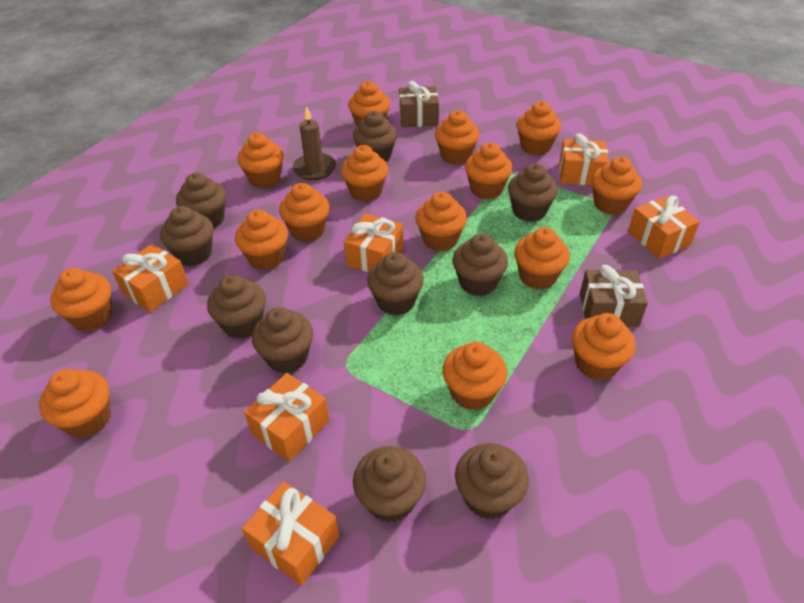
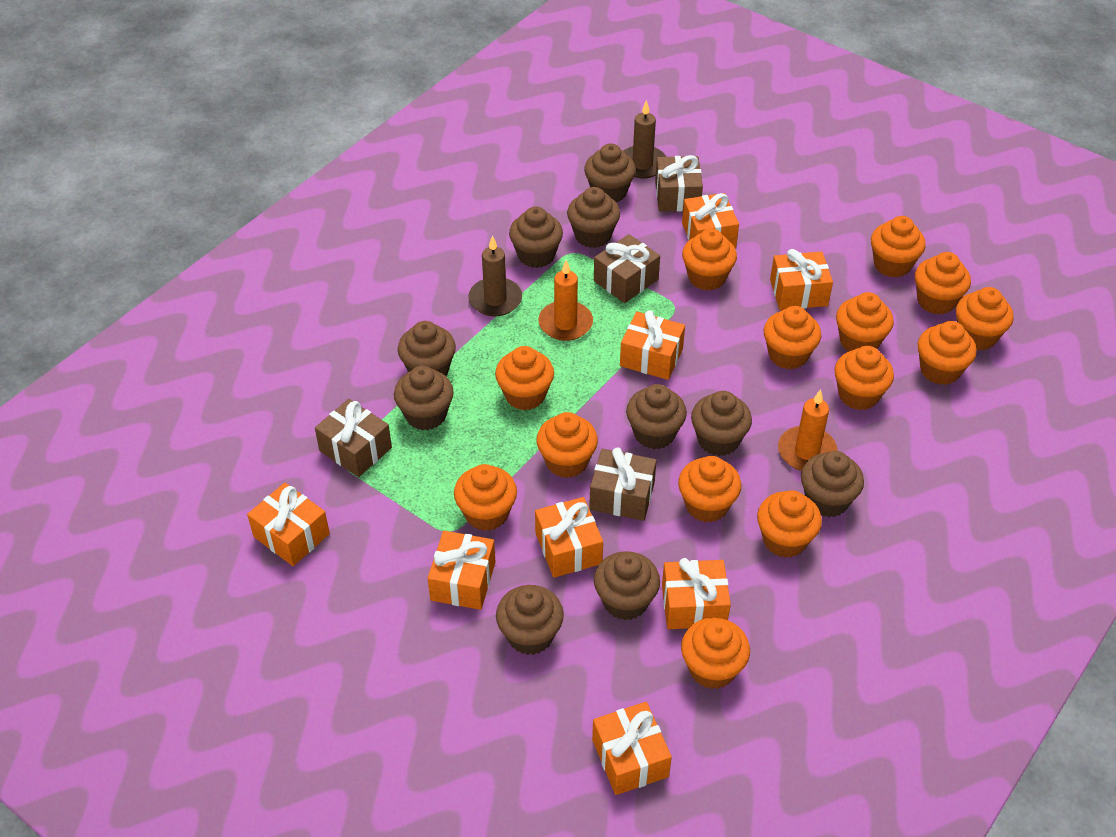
brown candle: 1 -> 2
brown gift: 2 -> 4
orange candle: 0 -> 2
orange cupcake: 15 -> 14
orange gift: 6 -> 8

